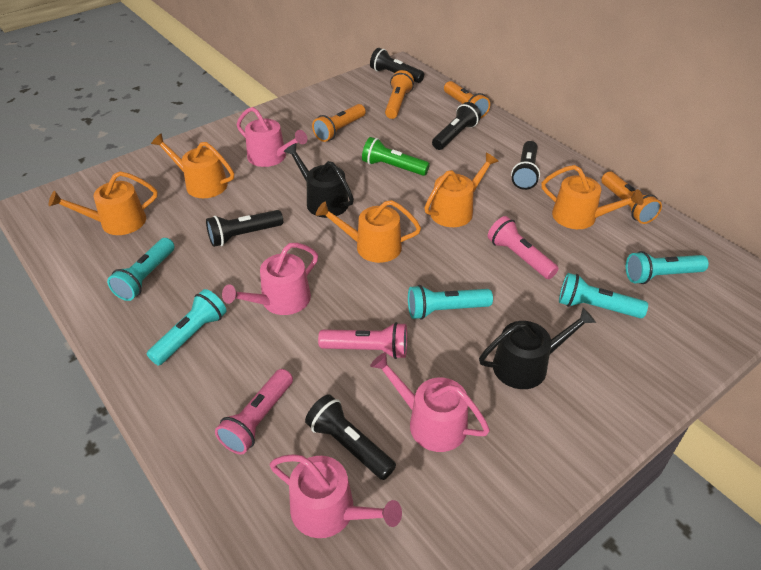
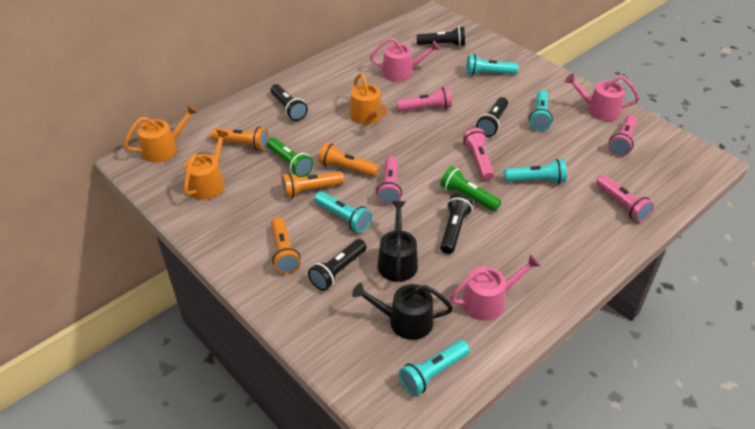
green flashlight: 1 -> 2
orange watering can: 5 -> 3
pink flashlight: 3 -> 5
pink watering can: 4 -> 3

